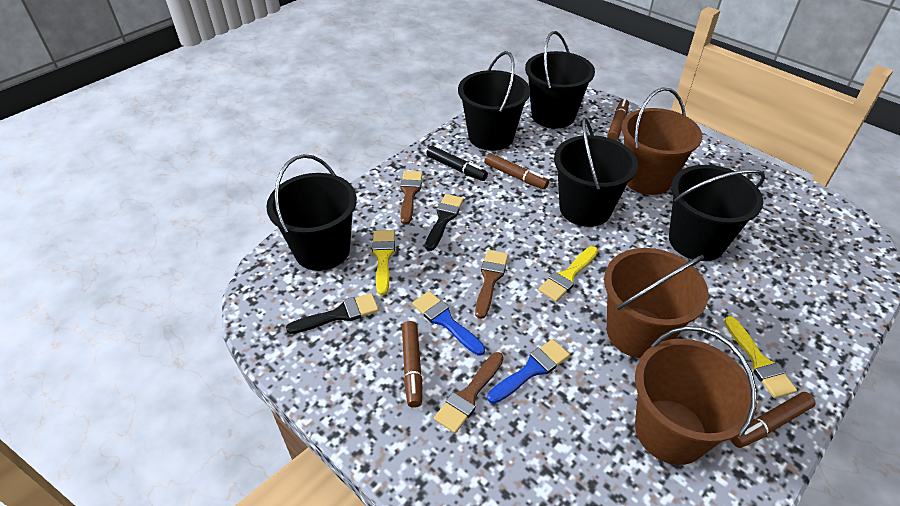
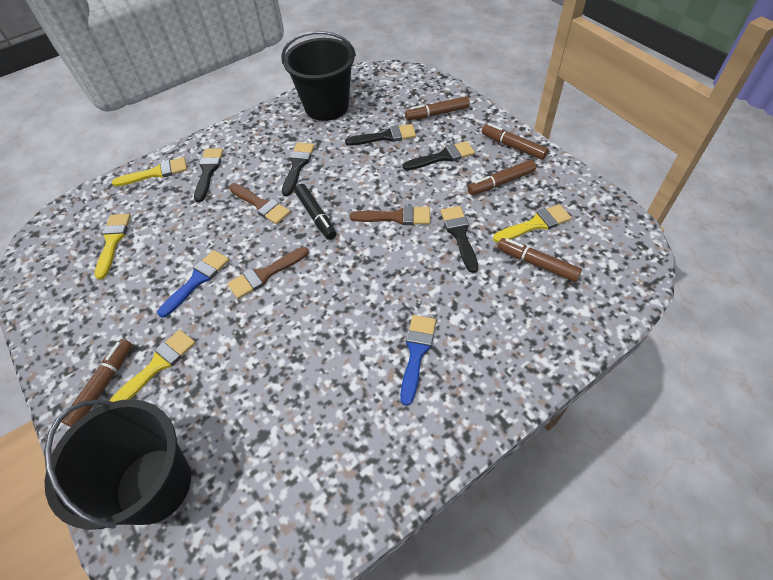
black brush: 2 -> 5
black bucket: 5 -> 2
brown bucket: 3 -> 0
brown marker: 4 -> 5
yellow brush: 3 -> 4

